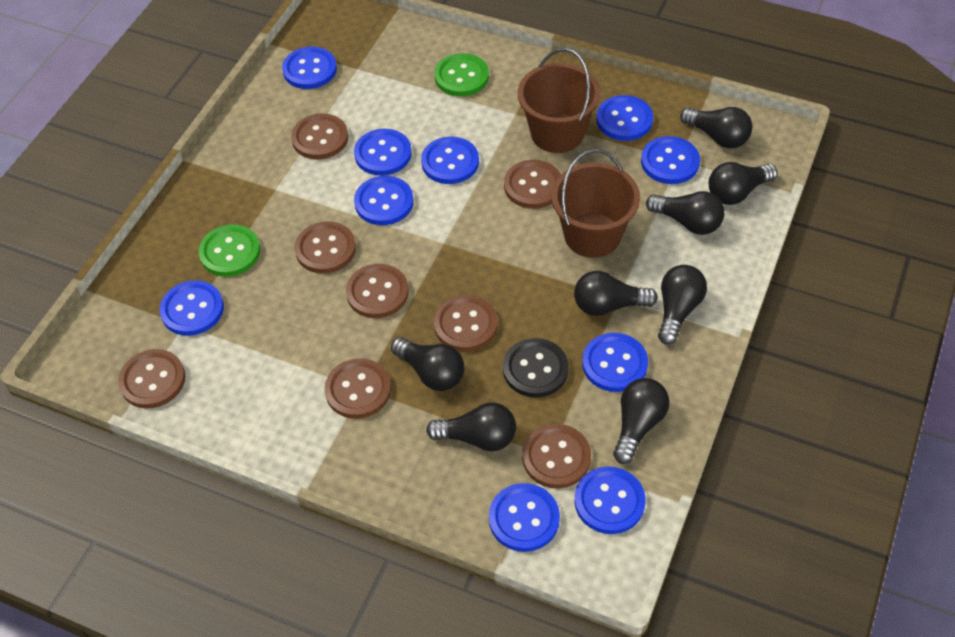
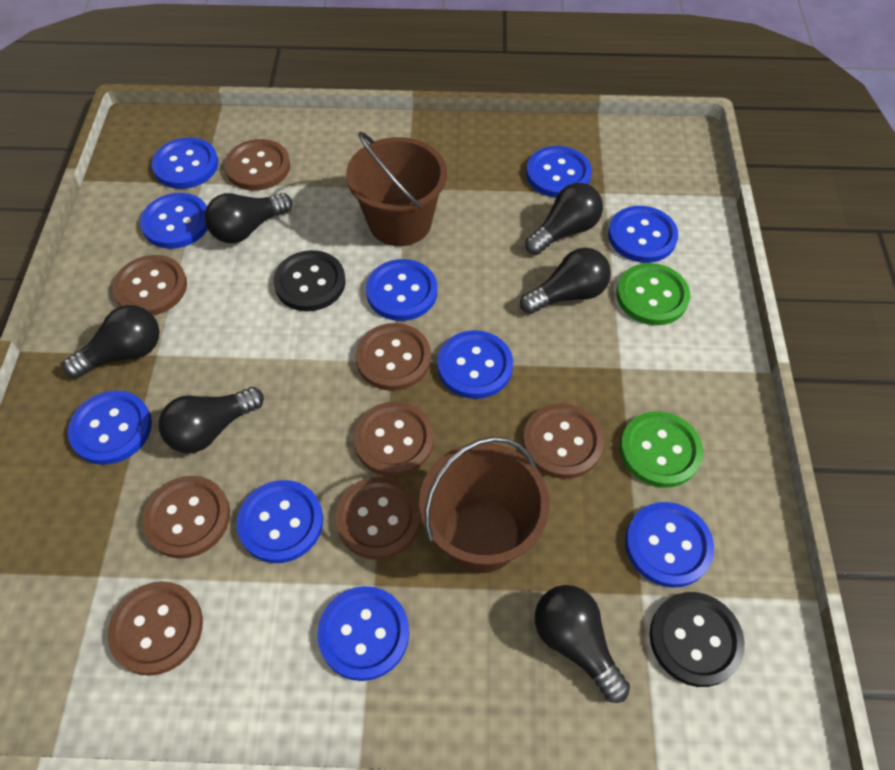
black button: 1 -> 2
black light bulb: 8 -> 6

